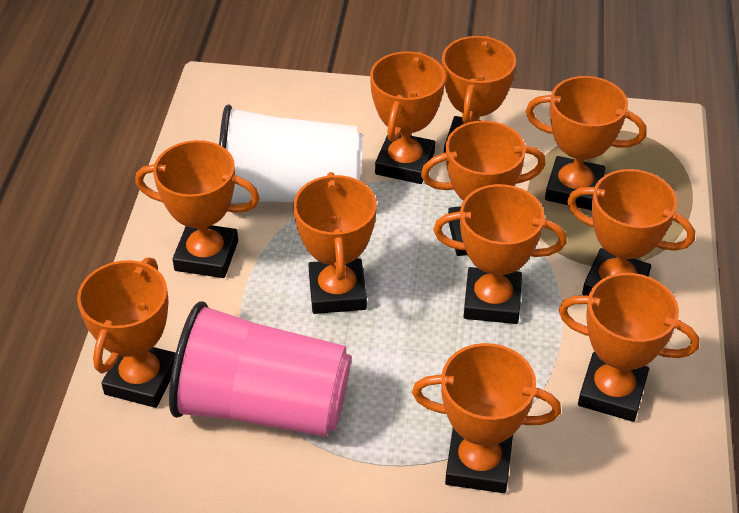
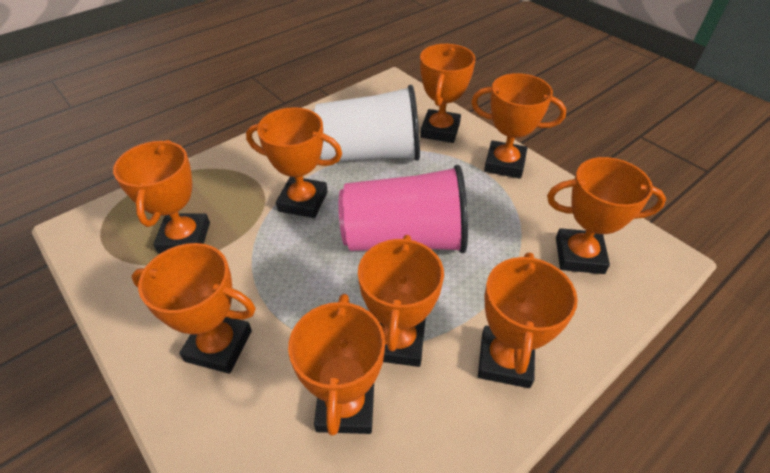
orange trophy: 11 -> 9

